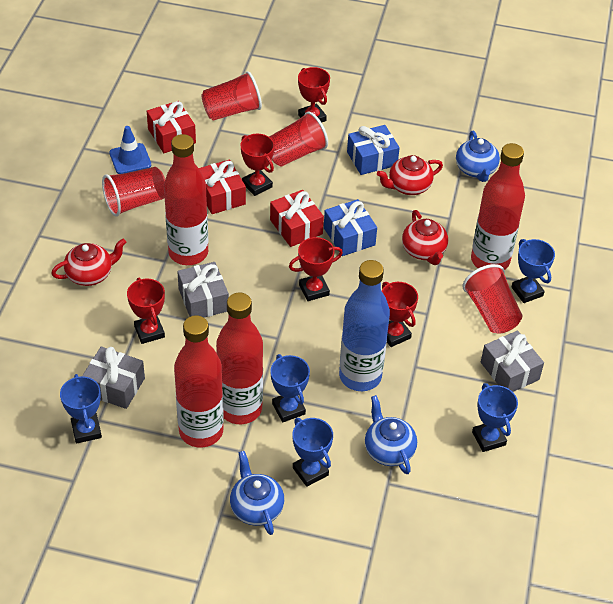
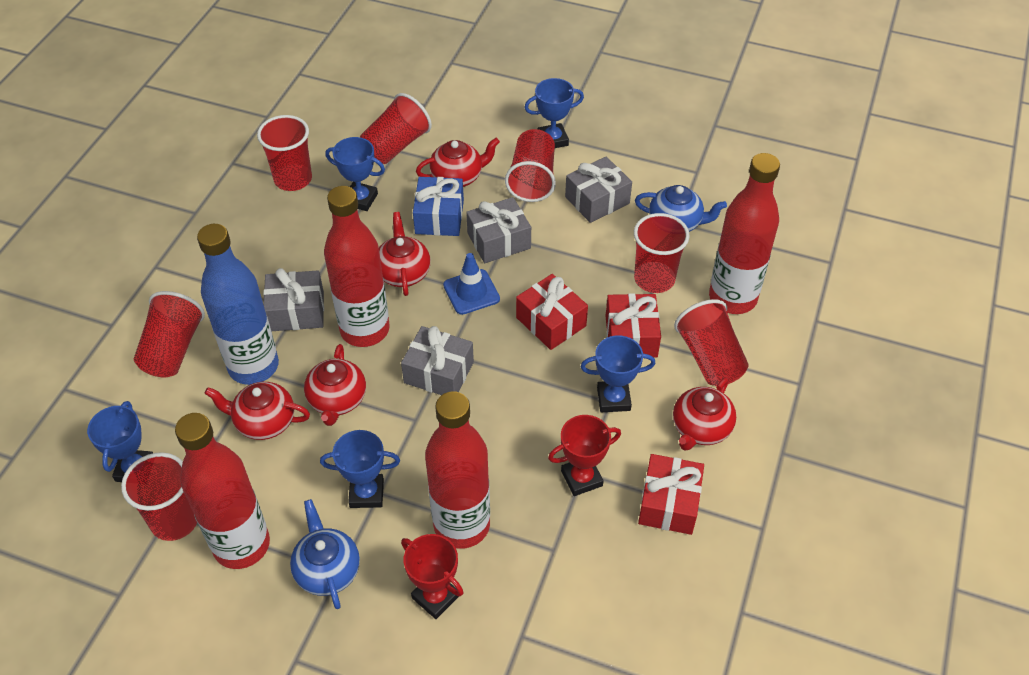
blue gift: 2 -> 1
blue teapot: 3 -> 2
grey gift: 3 -> 4
red cup: 4 -> 7
red teapot: 3 -> 5
red trophy: 5 -> 2

